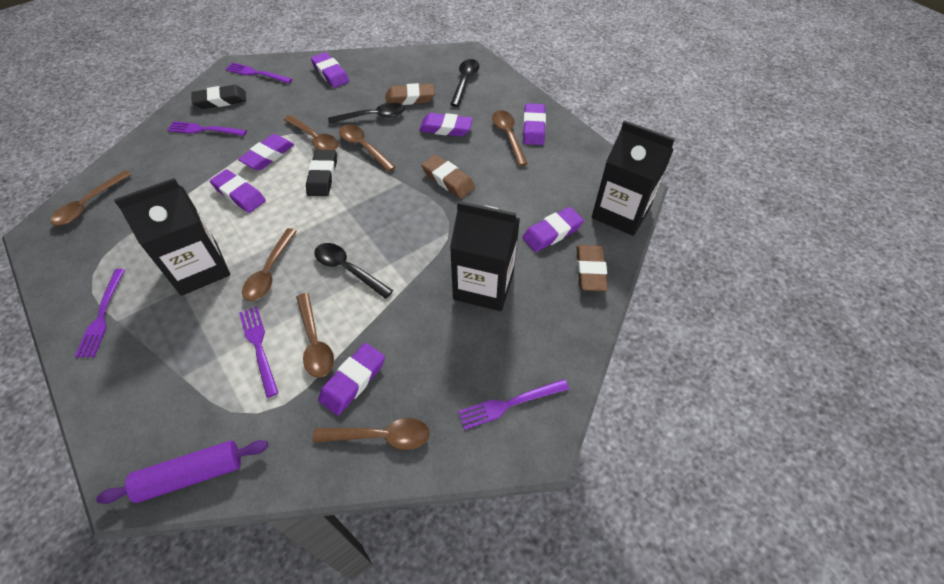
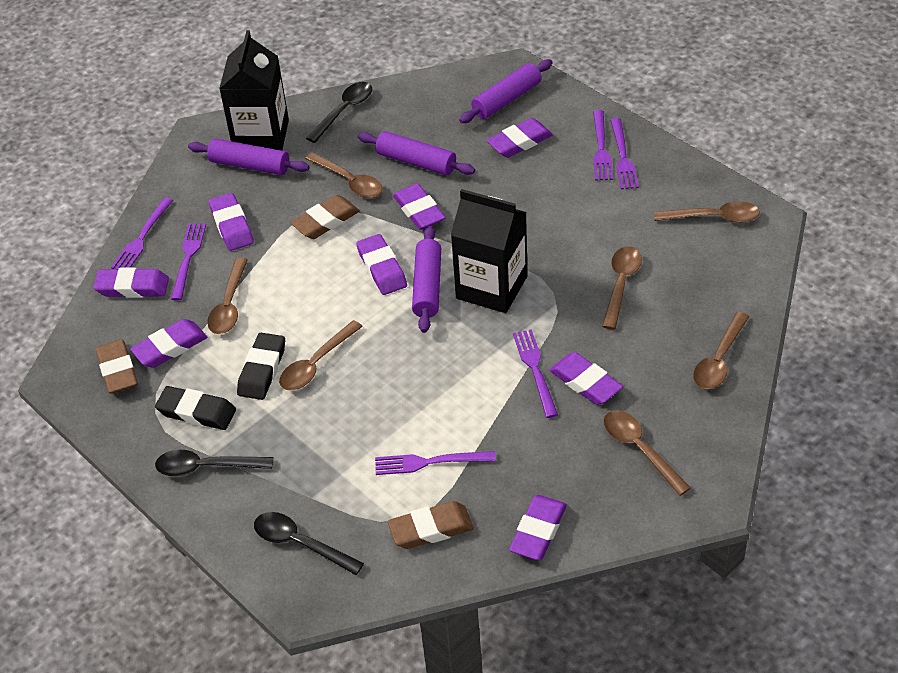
black carton: 3 -> 2
purple eraser: 7 -> 8
purple fork: 5 -> 6
purple rolling pin: 1 -> 4

